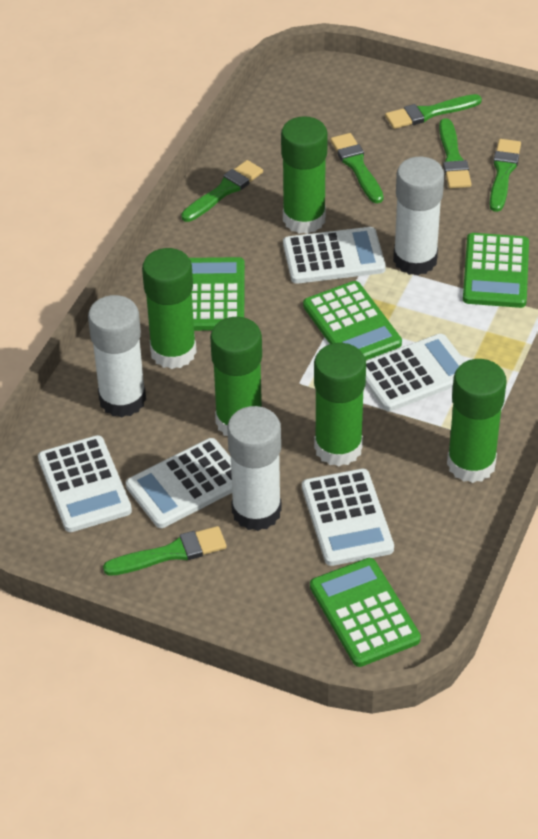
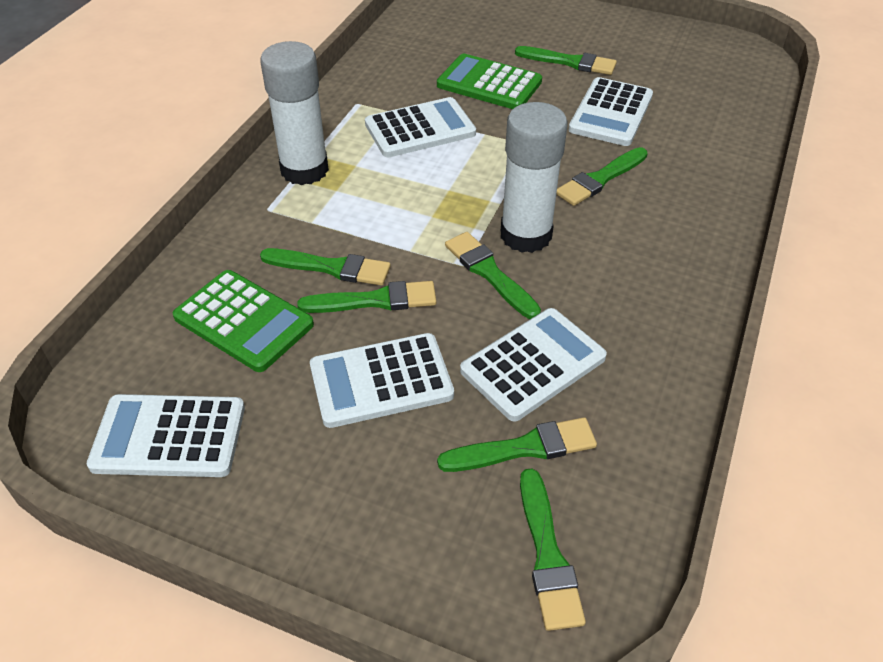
green brush: 6 -> 7
green calculator: 4 -> 2
green glue stick: 5 -> 0
white glue stick: 3 -> 2

